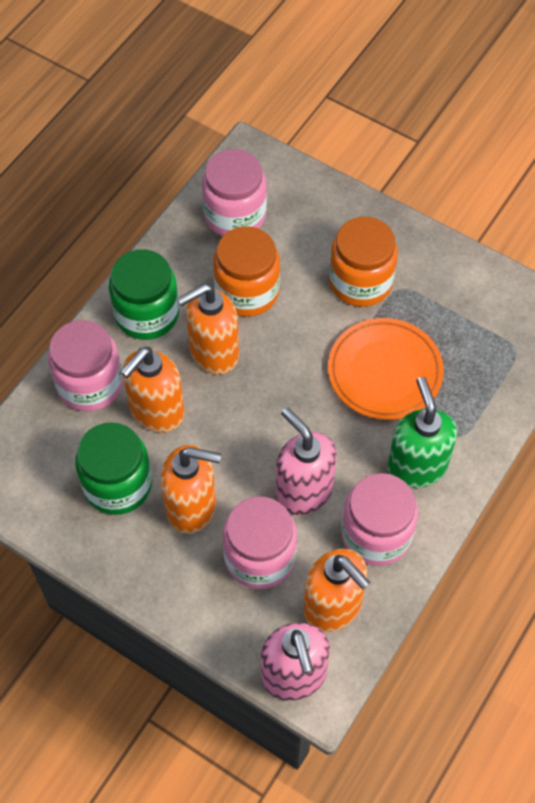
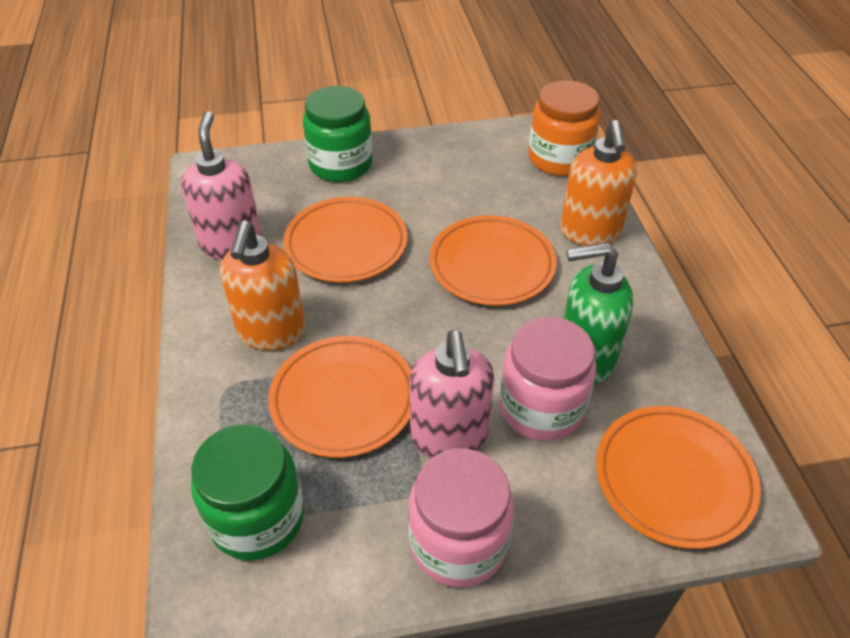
orange jar: 2 -> 1
orange plate: 1 -> 4
orange soap dispenser: 4 -> 2
pink jar: 4 -> 2

